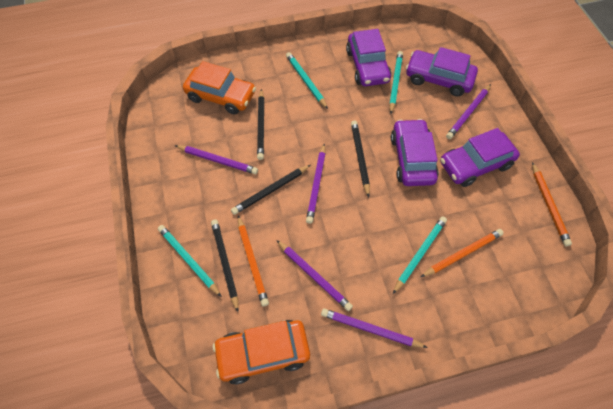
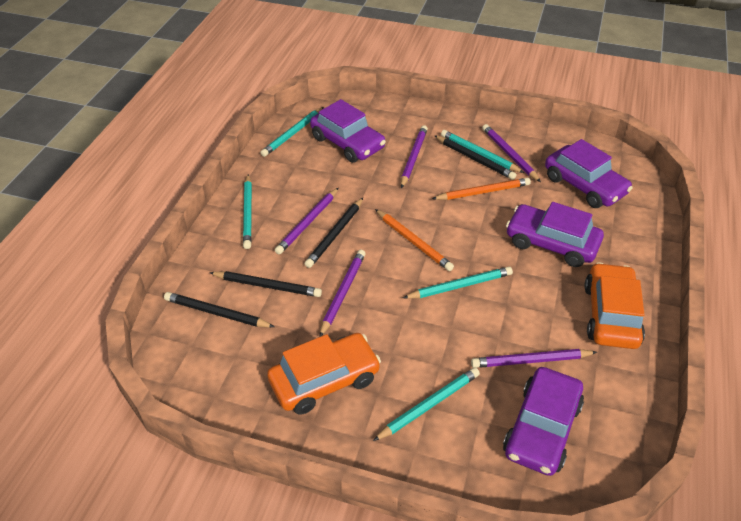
orange pencil: 3 -> 2
turquoise pencil: 4 -> 5

